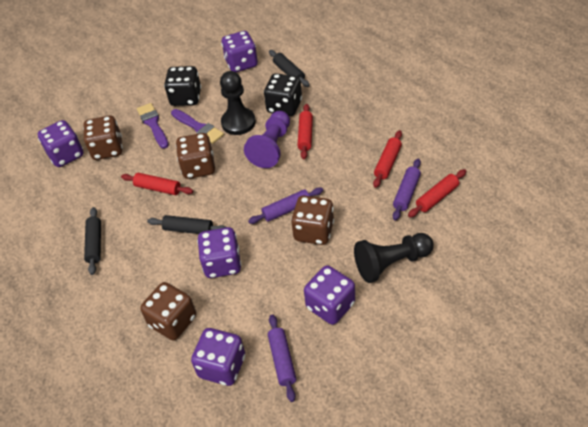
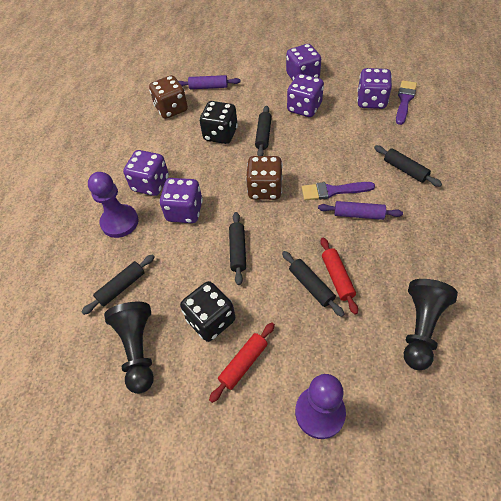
black rolling pin: 3 -> 5
brown dice: 4 -> 2
purple pawn: 1 -> 2
purple rolling pin: 3 -> 2
red rolling pin: 4 -> 2

